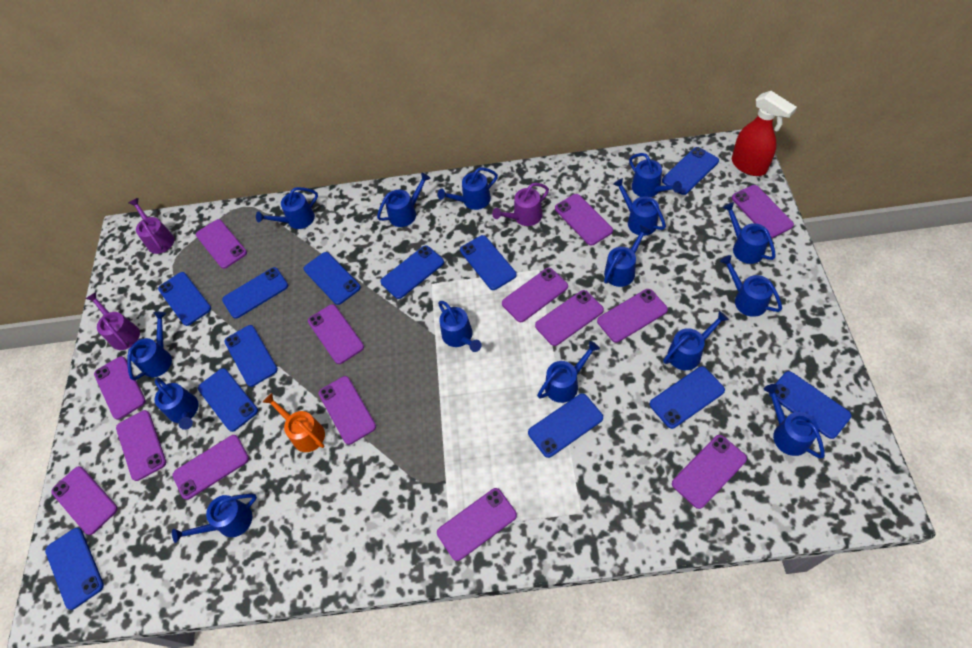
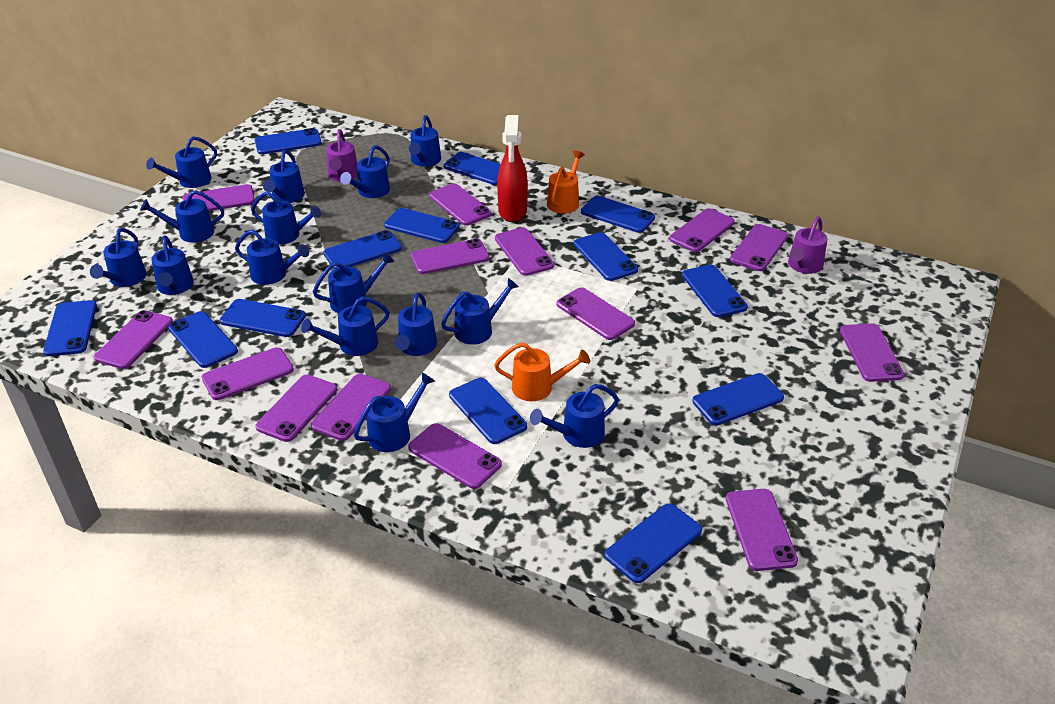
blue phone: 12 -> 13
orange watering can: 1 -> 2
purple watering can: 3 -> 2

